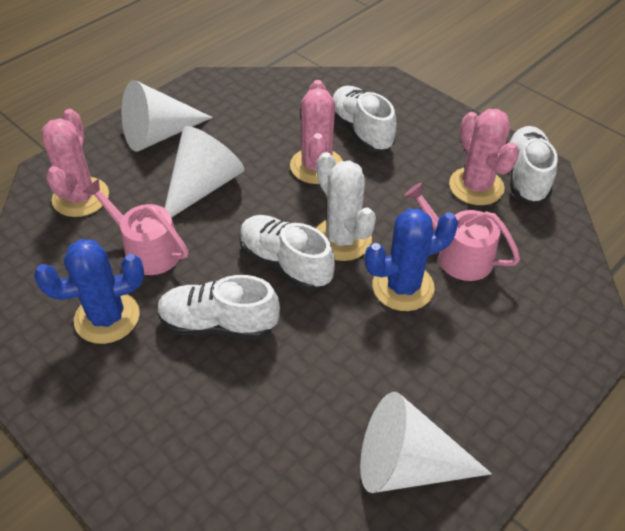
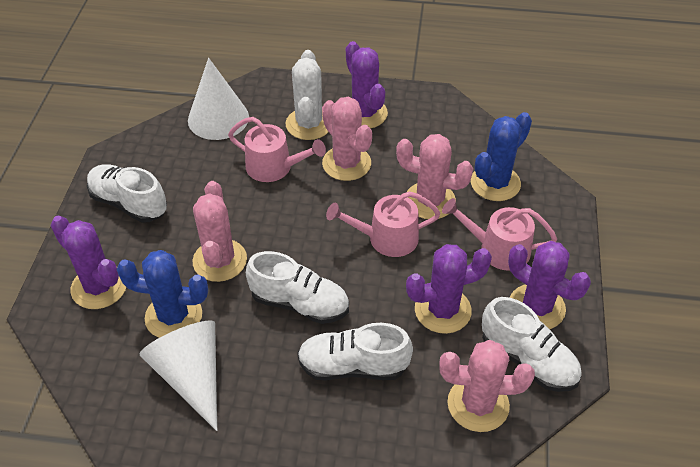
pink cactus: 3 -> 4
pink watering can: 2 -> 3
purple cactus: 0 -> 4
white cone: 3 -> 2

